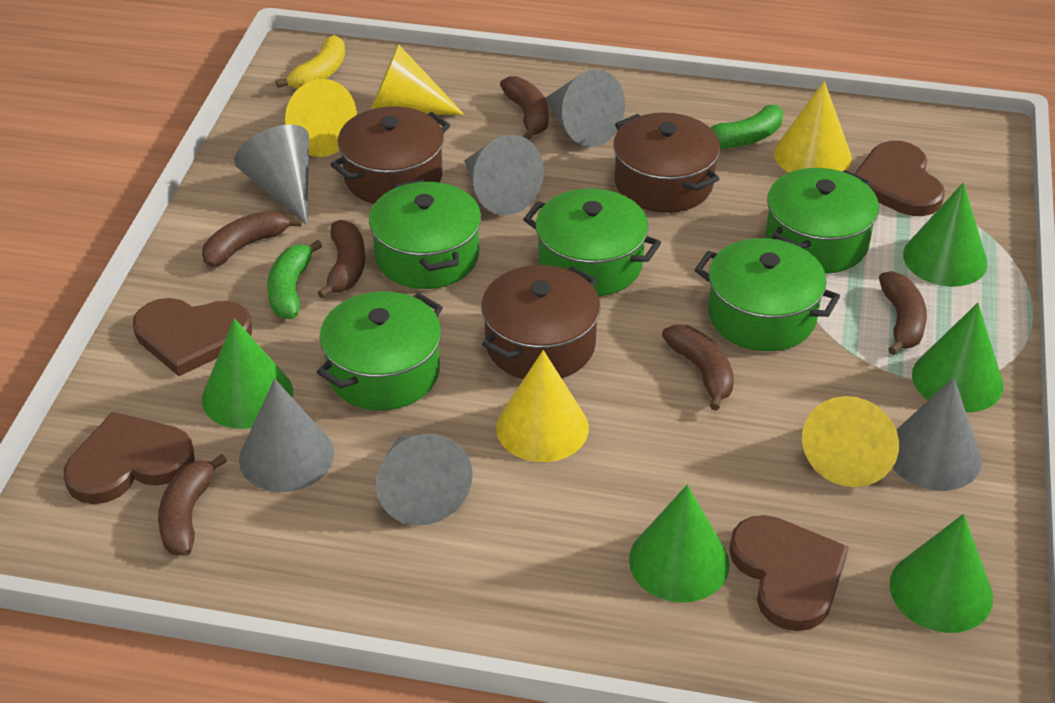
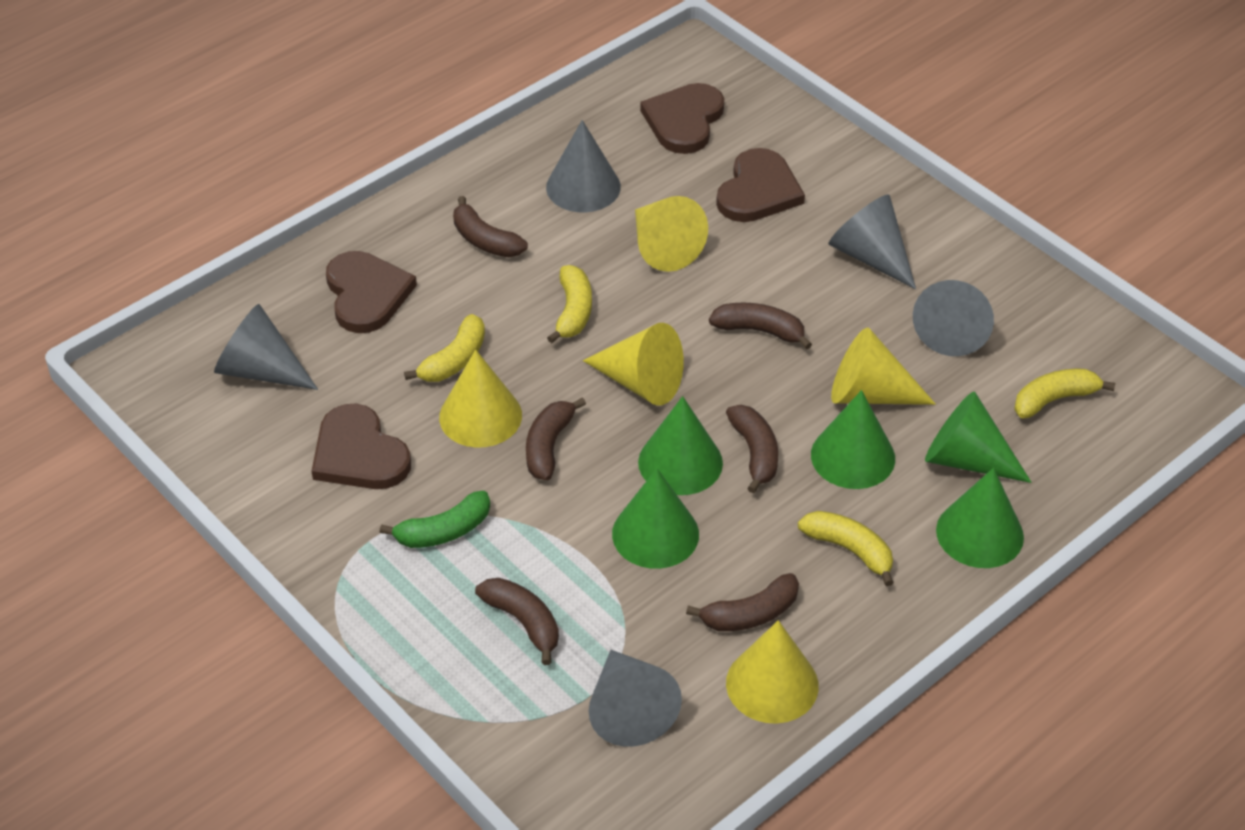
brown pot: 3 -> 0
green banana: 2 -> 1
green pot: 5 -> 0
grey cone: 6 -> 5
yellow banana: 1 -> 4

